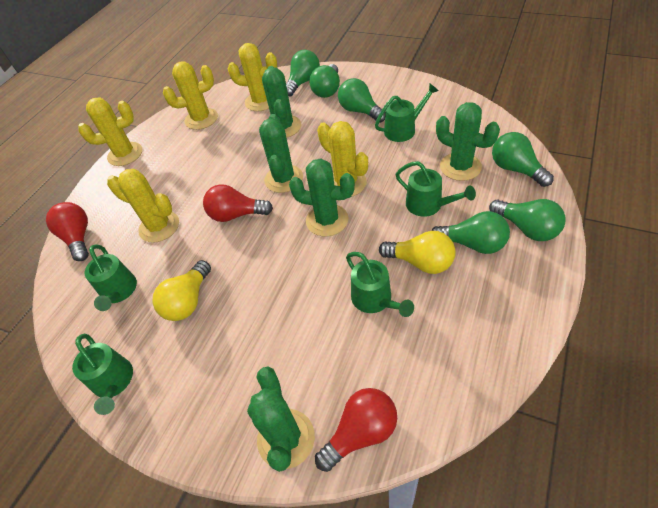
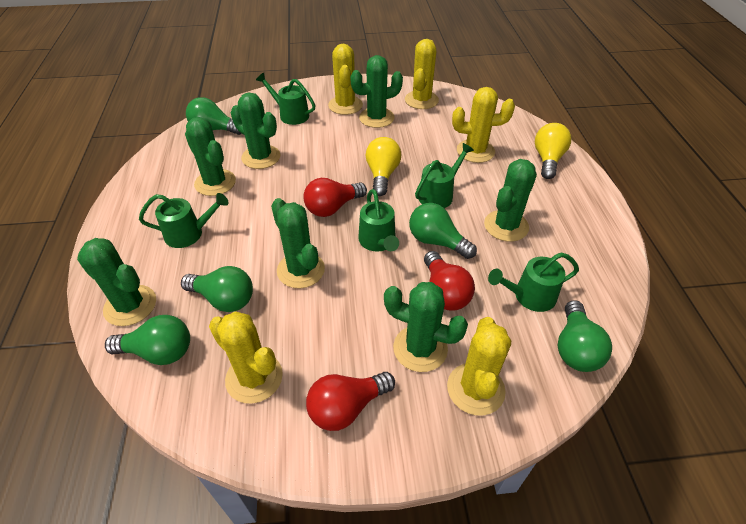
green cactus: 5 -> 7
green light bulb: 6 -> 5

